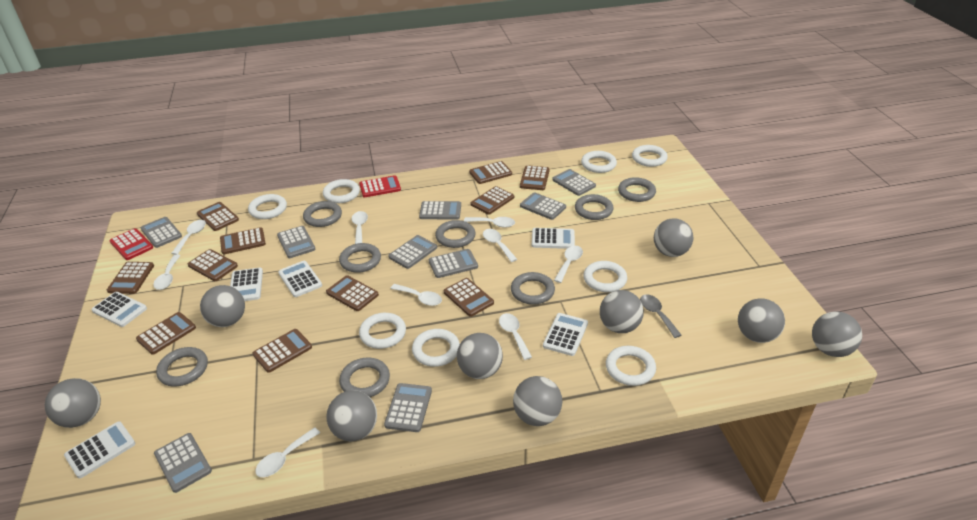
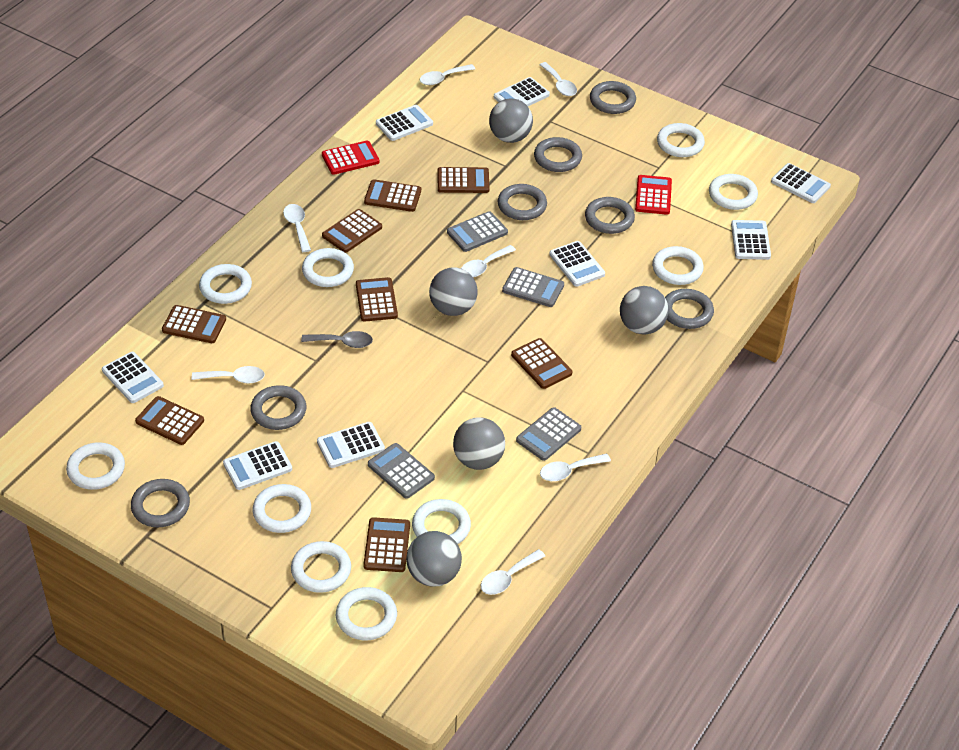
brown calculator: 11 -> 8
grey ball: 9 -> 5
grey calculator: 9 -> 4
grey ring: 8 -> 7
white calculator: 6 -> 8
white ring: 8 -> 10
white spoon: 9 -> 7

